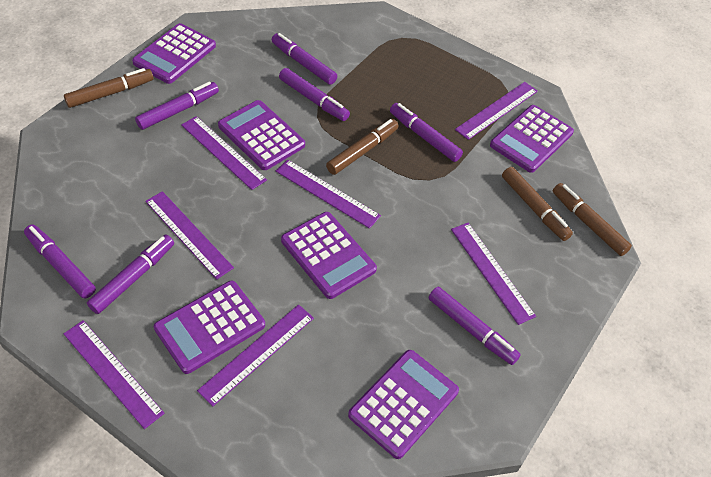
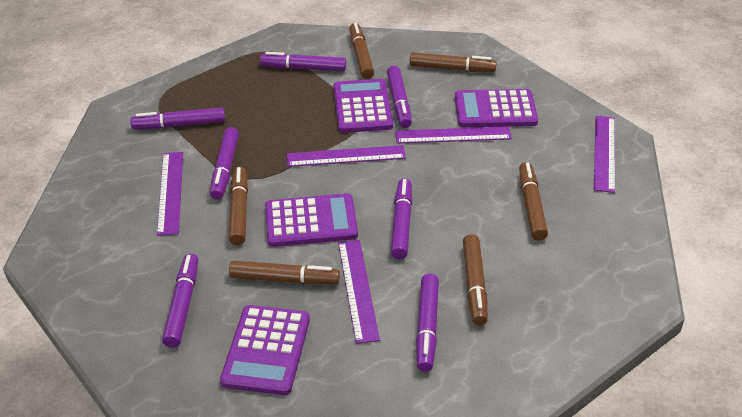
brown marker: 4 -> 6
purple calculator: 6 -> 4
purple ruler: 7 -> 5

